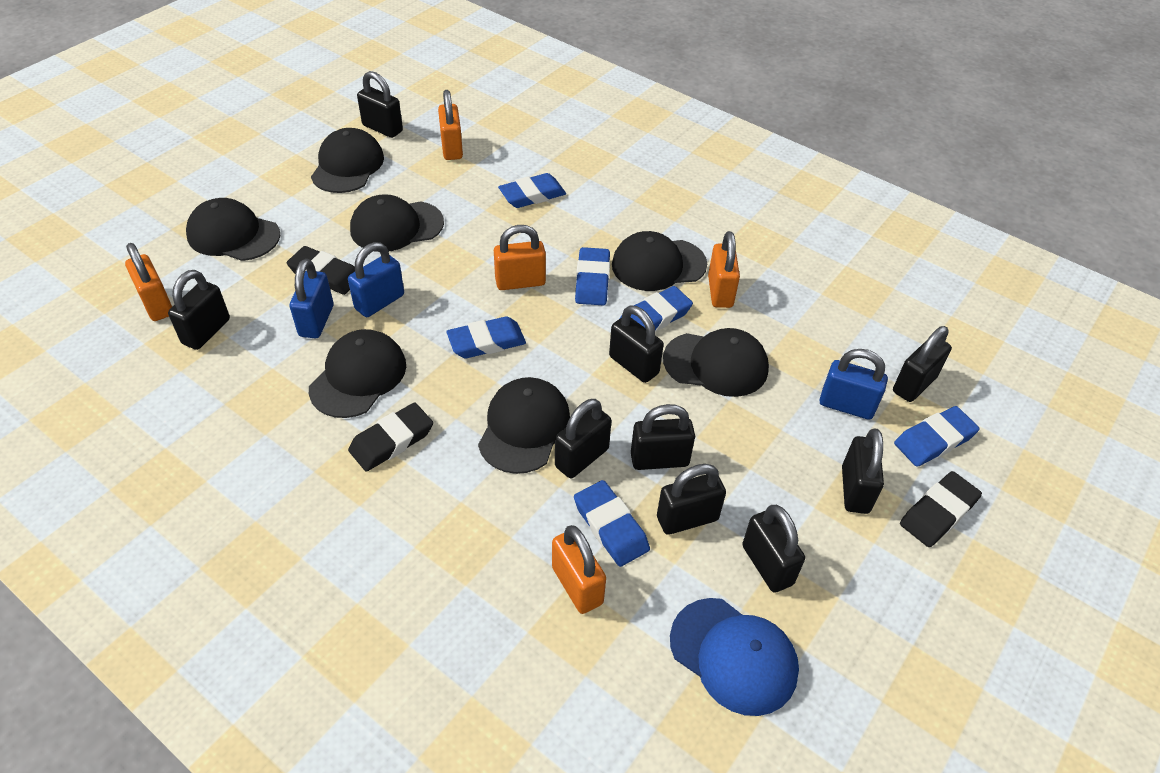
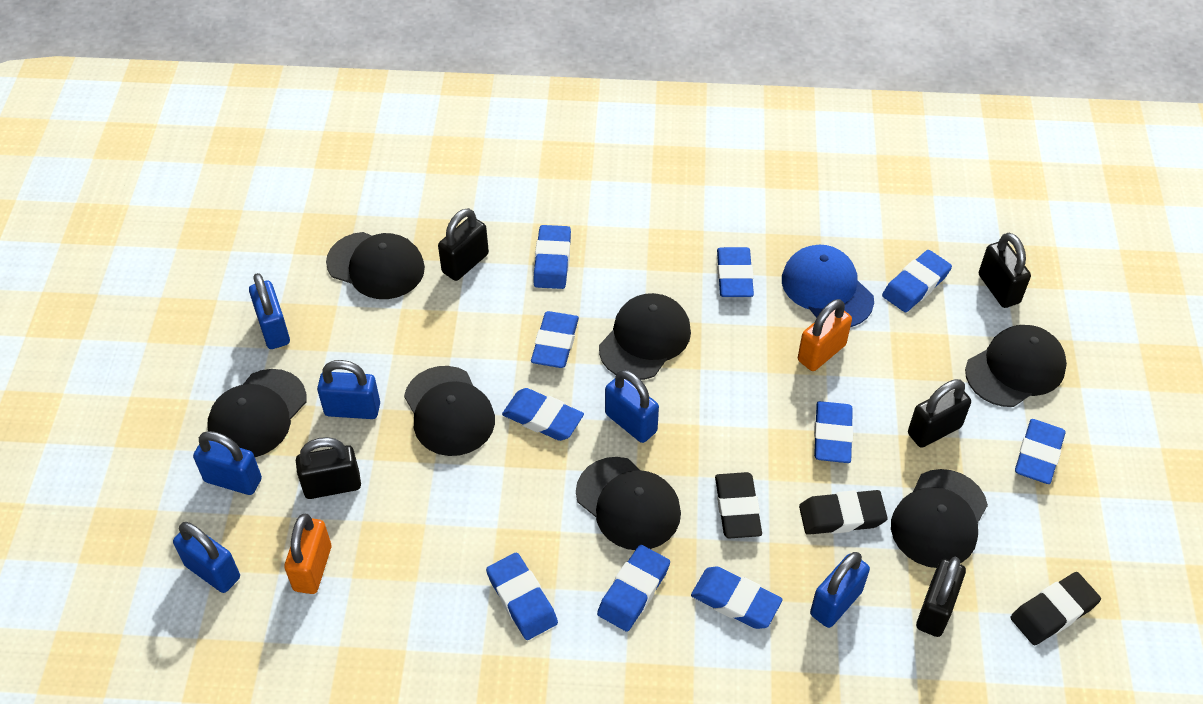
black padlock: 9 -> 5
blue eraser: 6 -> 10
blue padlock: 3 -> 6
orange padlock: 5 -> 2

